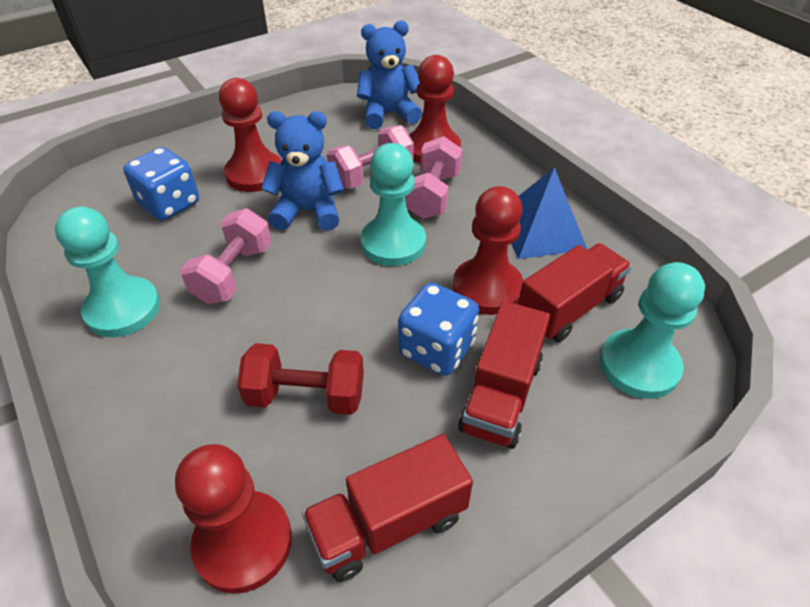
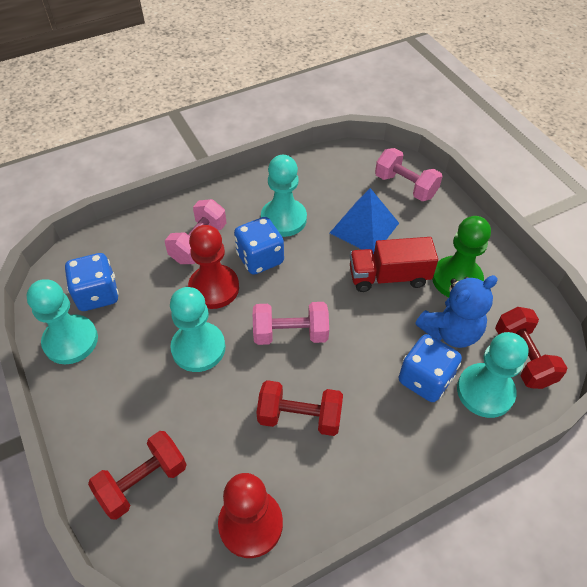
blue dice: 2 -> 3
blue teddy bear: 2 -> 1
green pawn: 0 -> 1
red dumbbell: 1 -> 3
red pawn: 4 -> 2
red truck: 3 -> 1
turquoise pawn: 3 -> 4

